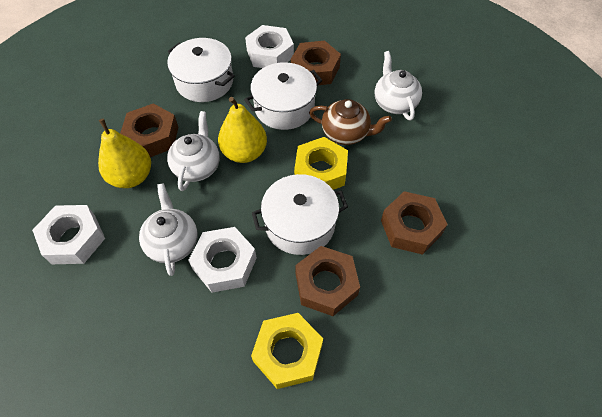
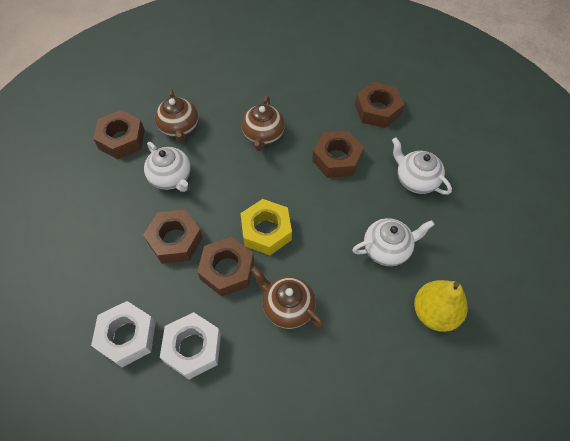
brown nut: 4 -> 5
brown teapot: 1 -> 3
white nut: 3 -> 2
white pot: 3 -> 0
yellow nut: 2 -> 1
yellow pear: 2 -> 1

